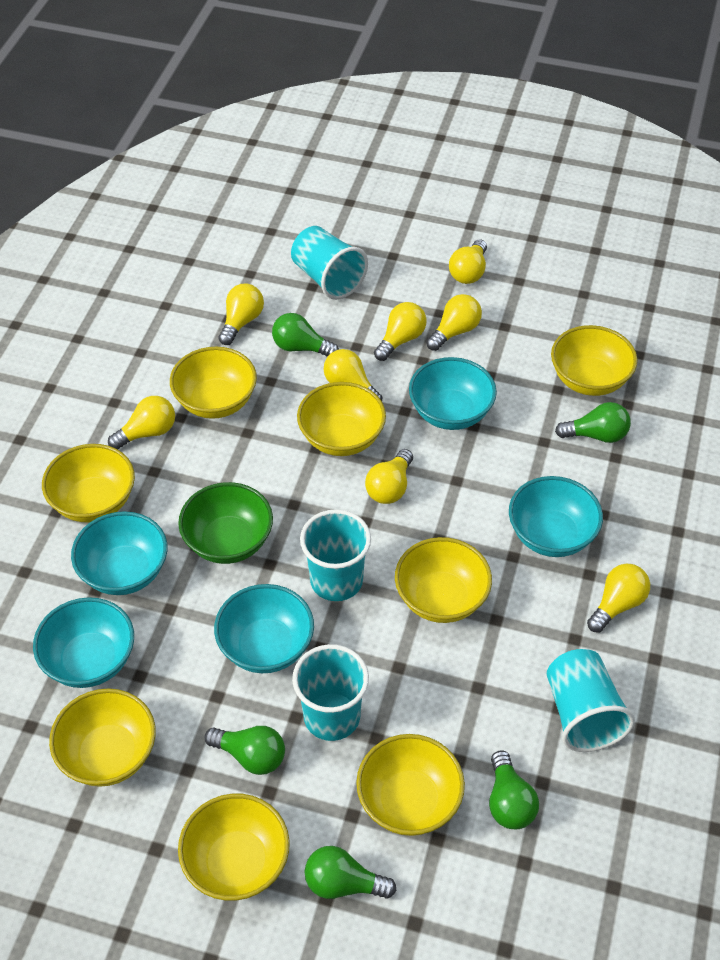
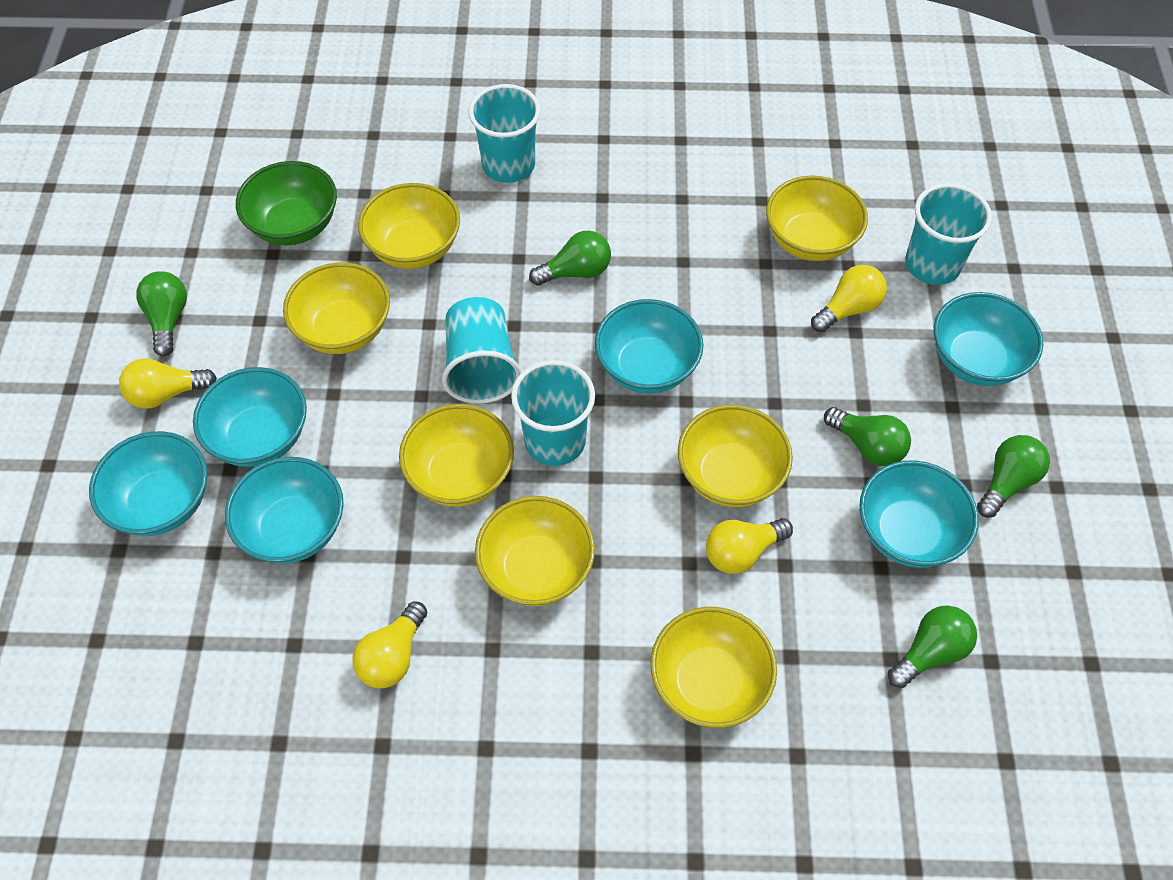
turquoise bowl: 5 -> 6
yellow bowl: 8 -> 7
yellow light bulb: 8 -> 4

